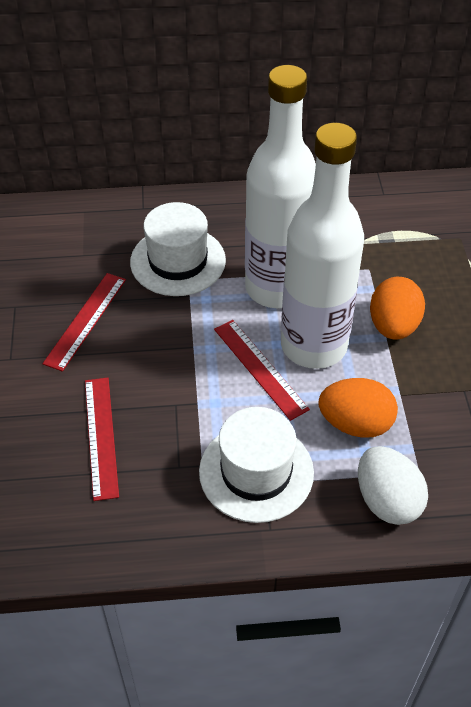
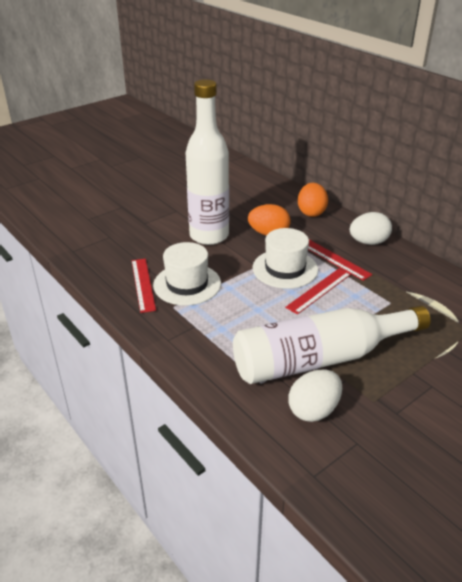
white egg: 1 -> 2

